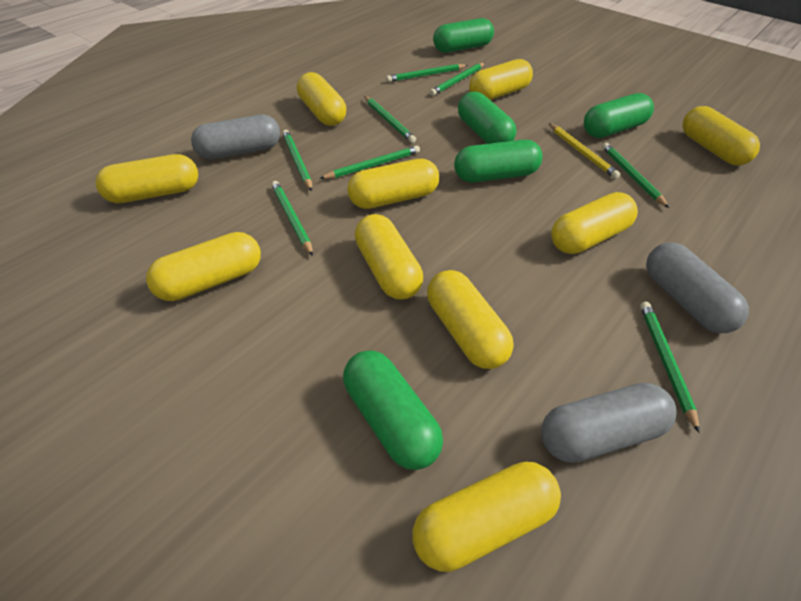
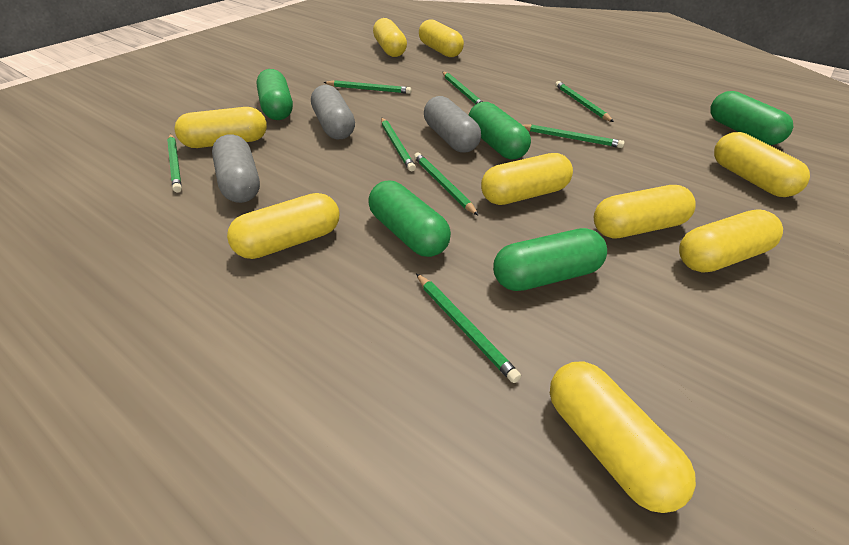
yellow capsule: 10 -> 9
yellow pencil: 1 -> 0

